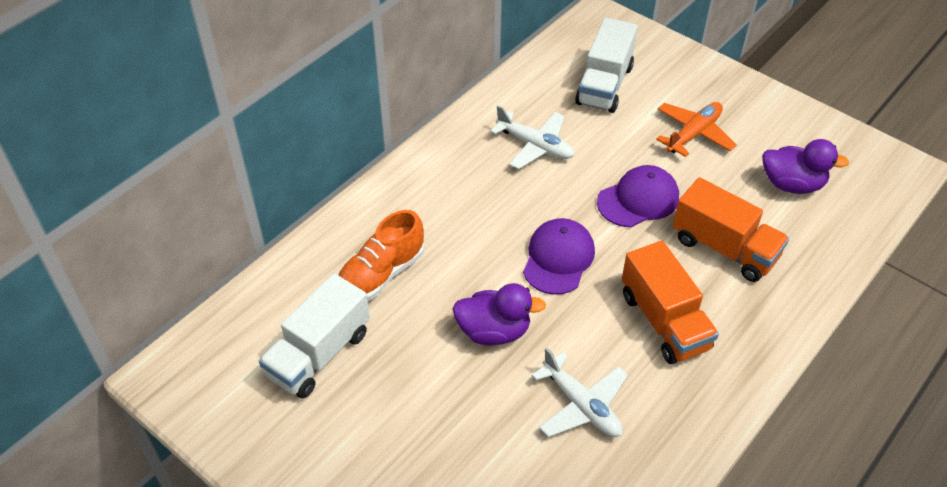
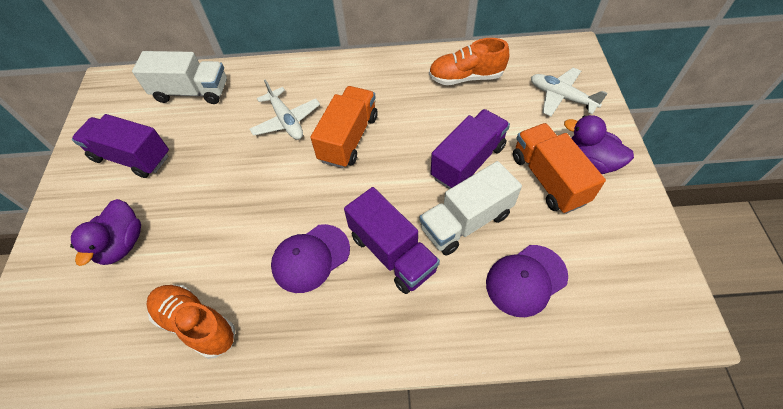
orange plane: 1 -> 0
orange shoe: 1 -> 2
purple truck: 0 -> 3

